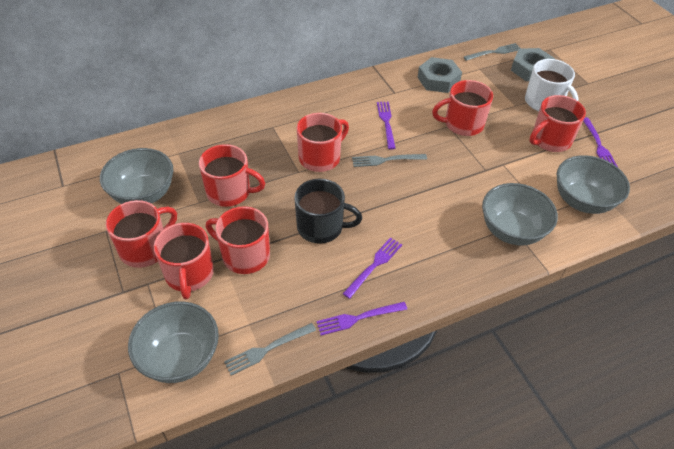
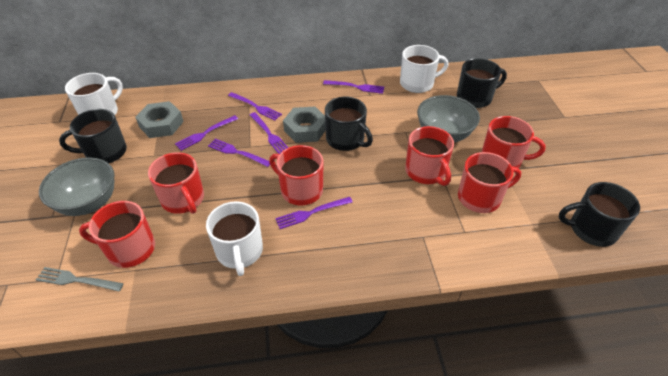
black mug: 1 -> 4
grey bowl: 4 -> 2
grey fork: 3 -> 1
purple fork: 4 -> 6
red mug: 7 -> 6
white mug: 1 -> 3

